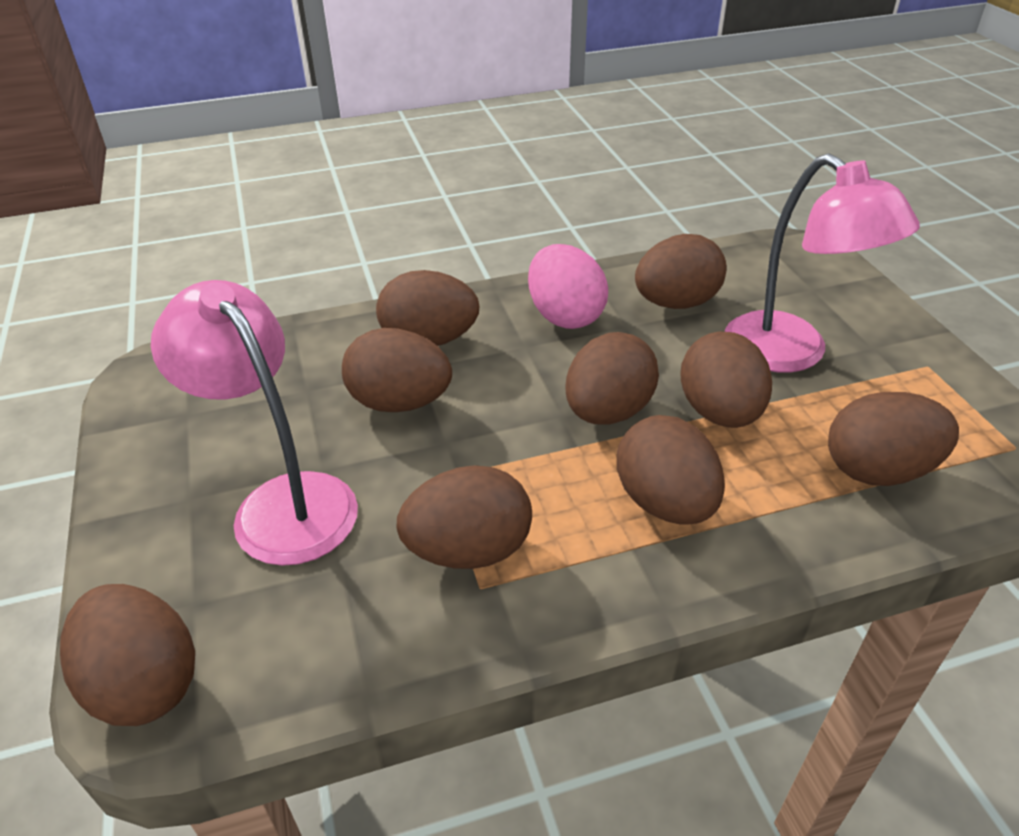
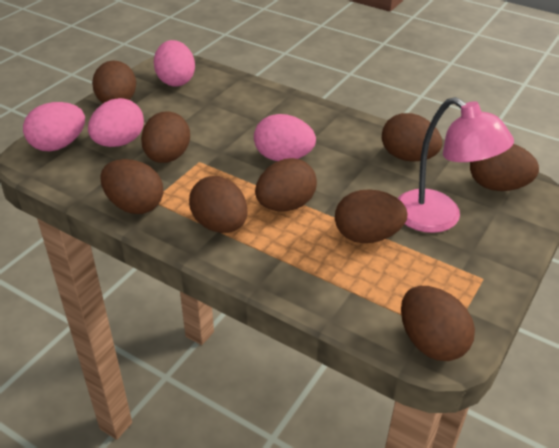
pink egg: 1 -> 4
pink lamp: 2 -> 1

